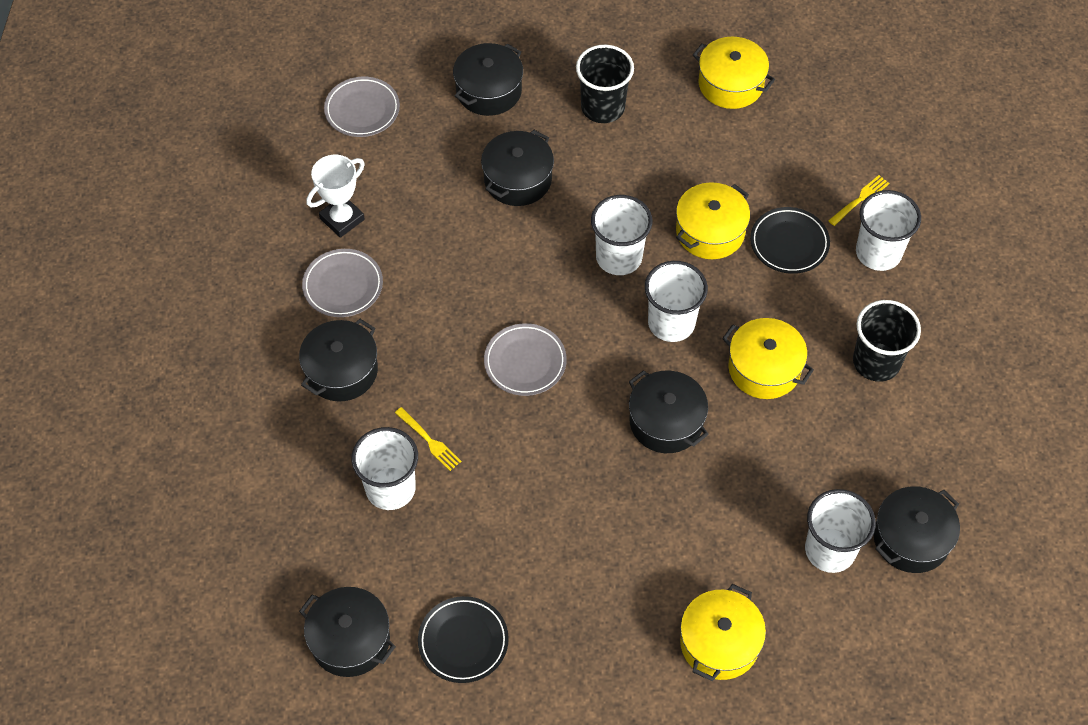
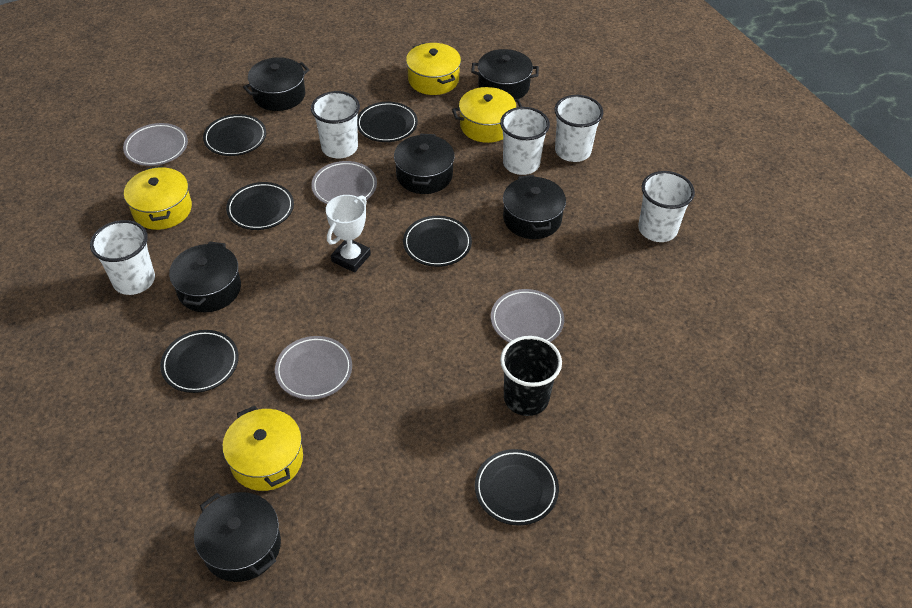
black cup: 2 -> 1
black plate: 2 -> 6
grey plate: 3 -> 4
yellow fork: 2 -> 0

